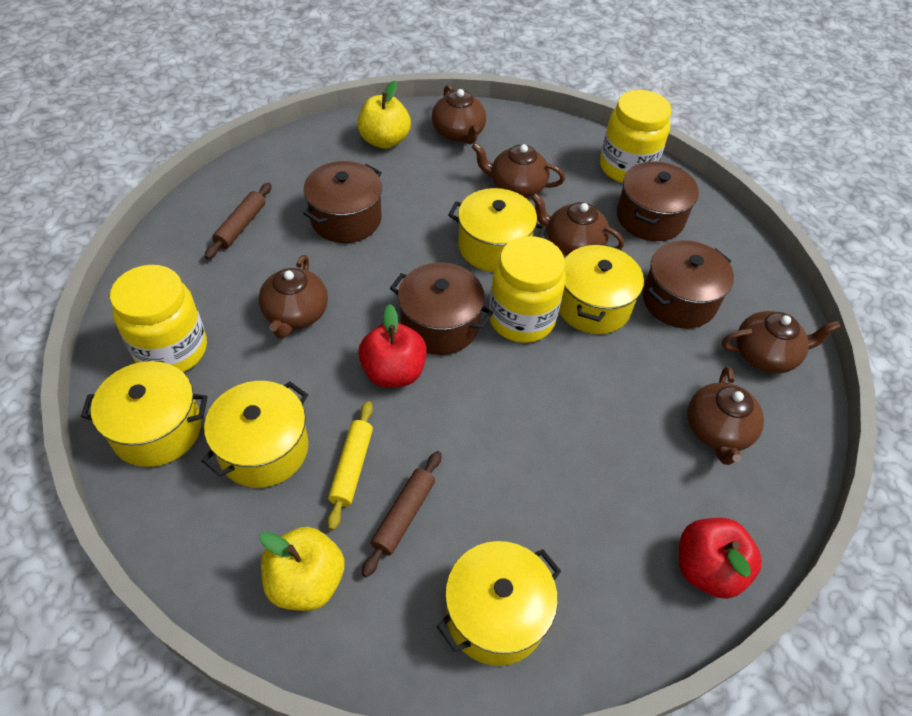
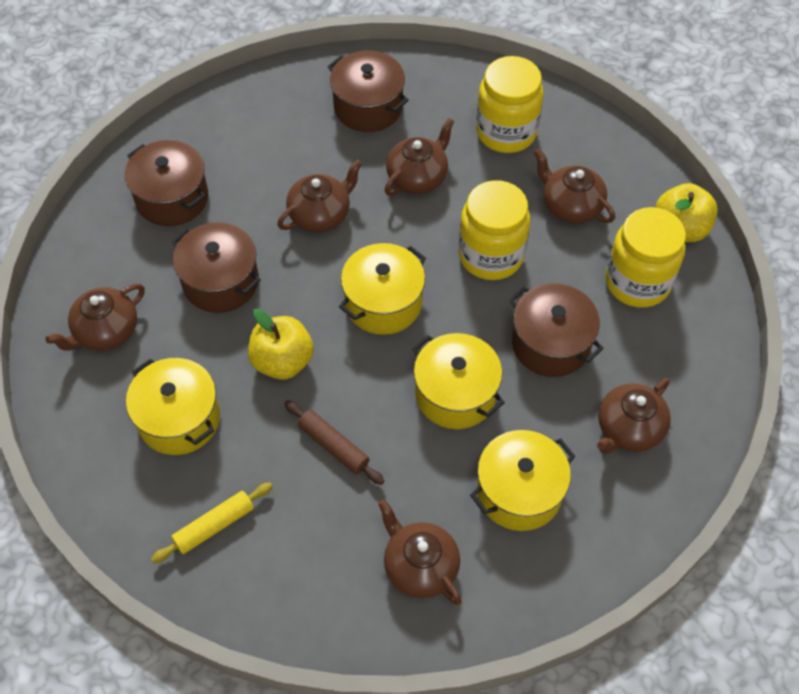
brown rolling pin: 2 -> 1
red apple: 2 -> 0
yellow pot: 5 -> 4

